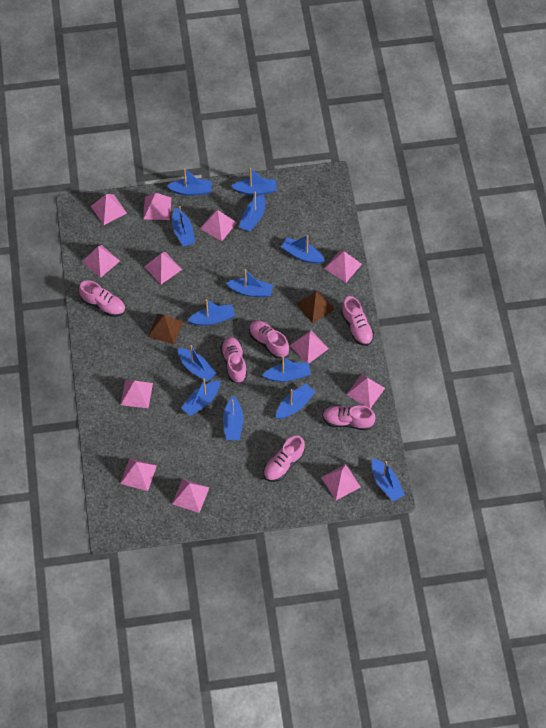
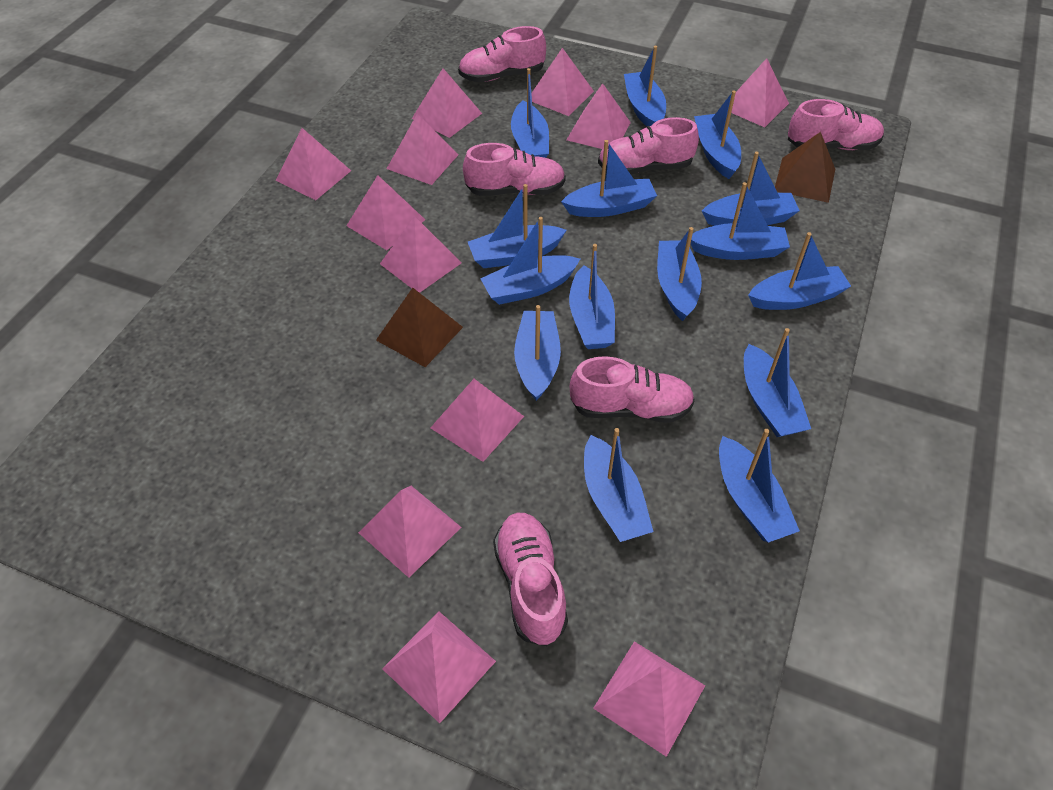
blue boat: 13 -> 15

